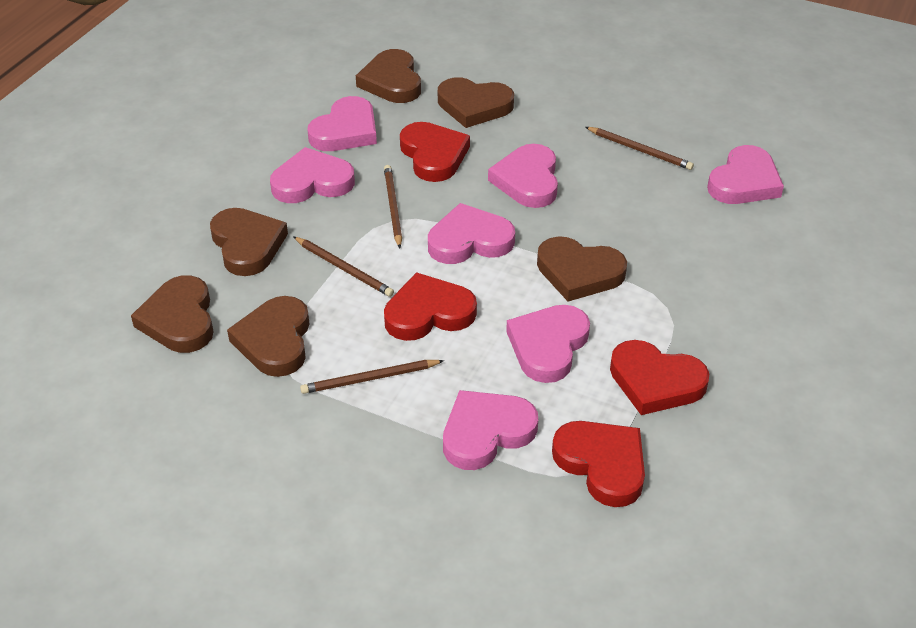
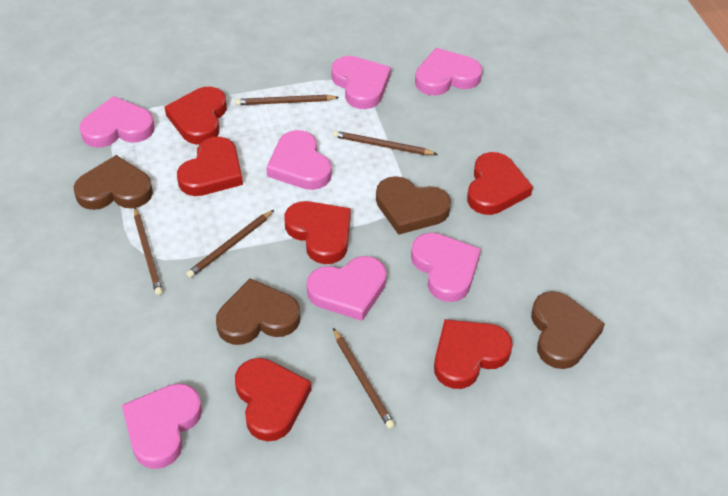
brown heart: 6 -> 4
brown pencil: 4 -> 5
red heart: 4 -> 6

